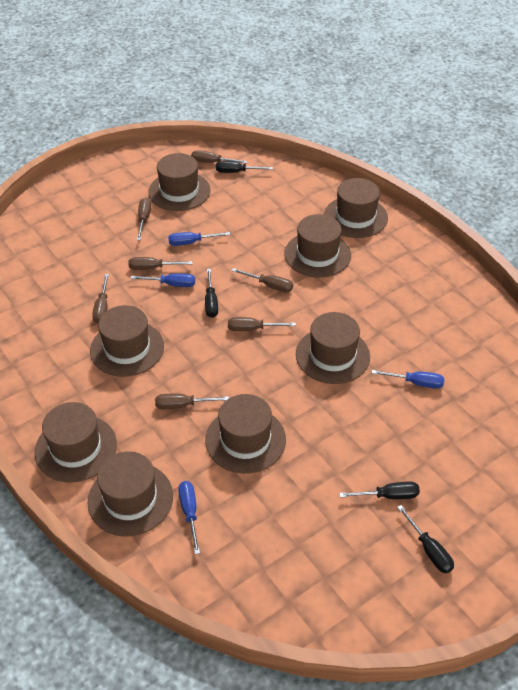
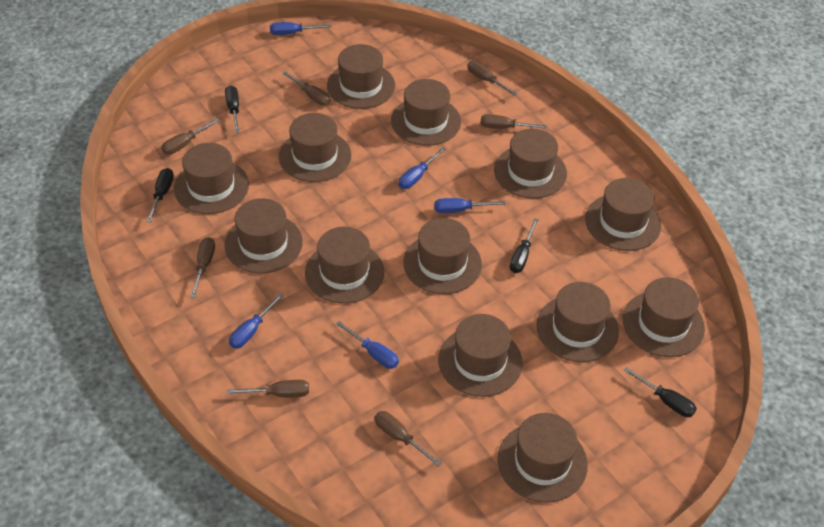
blue screwdriver: 4 -> 5
brown hat: 8 -> 13

